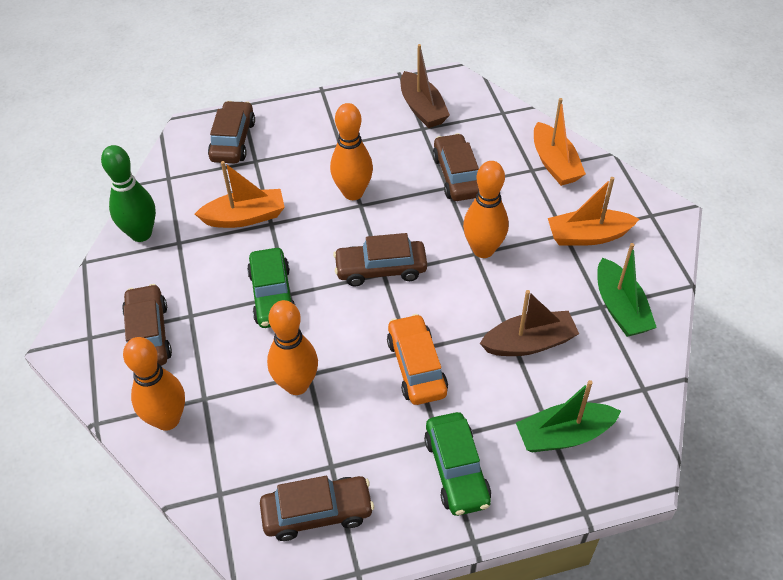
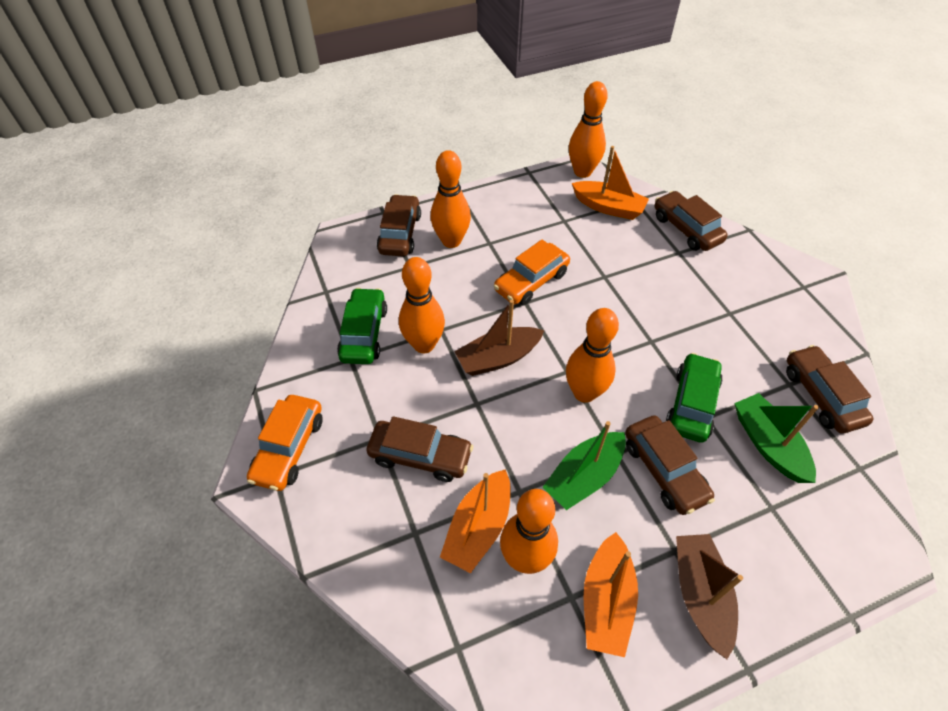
green bowling pin: 1 -> 0
orange bowling pin: 4 -> 5
orange car: 1 -> 2

